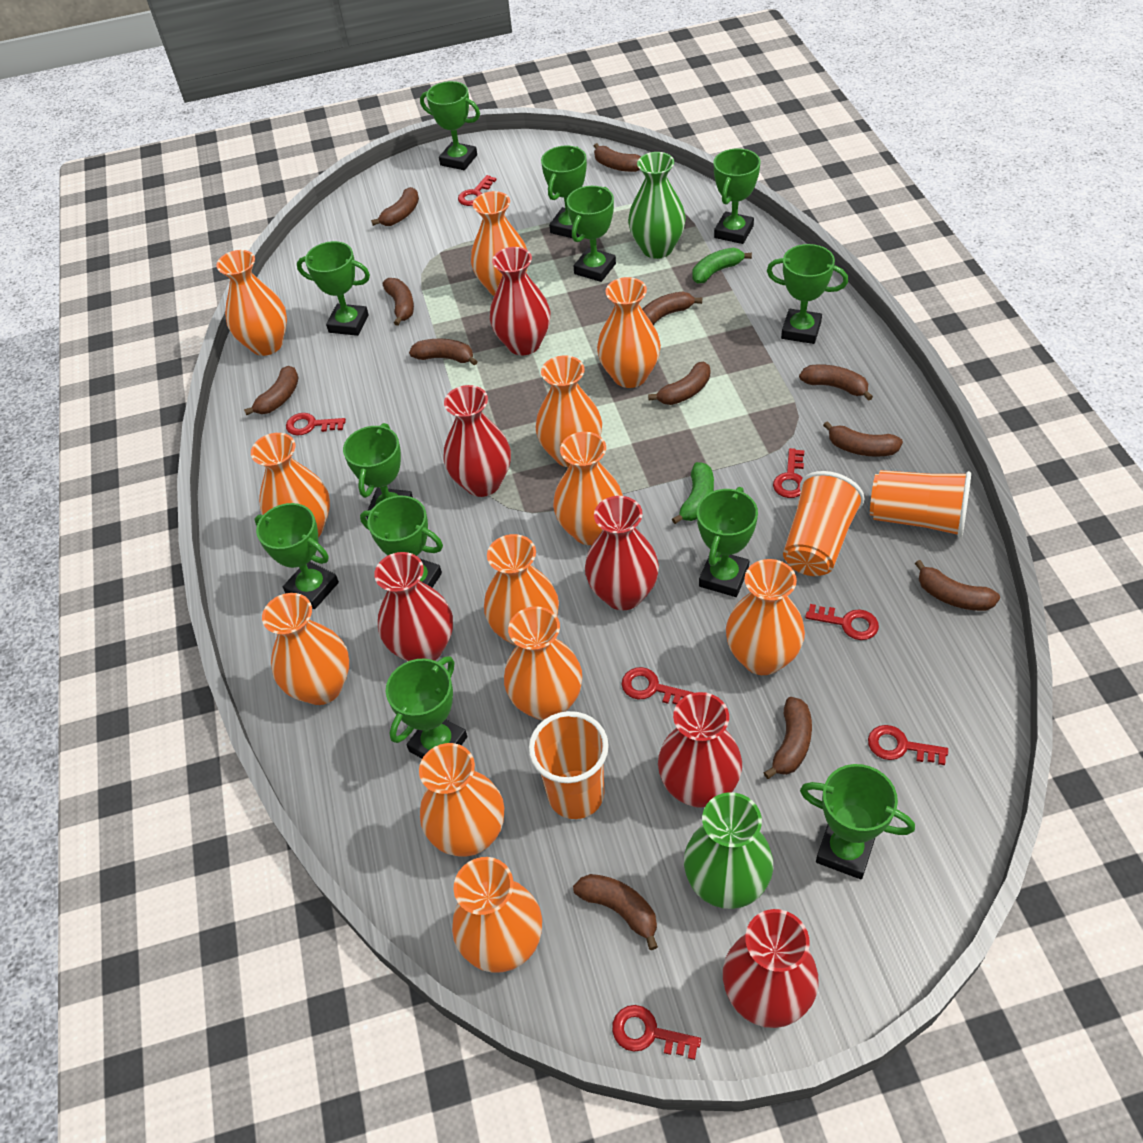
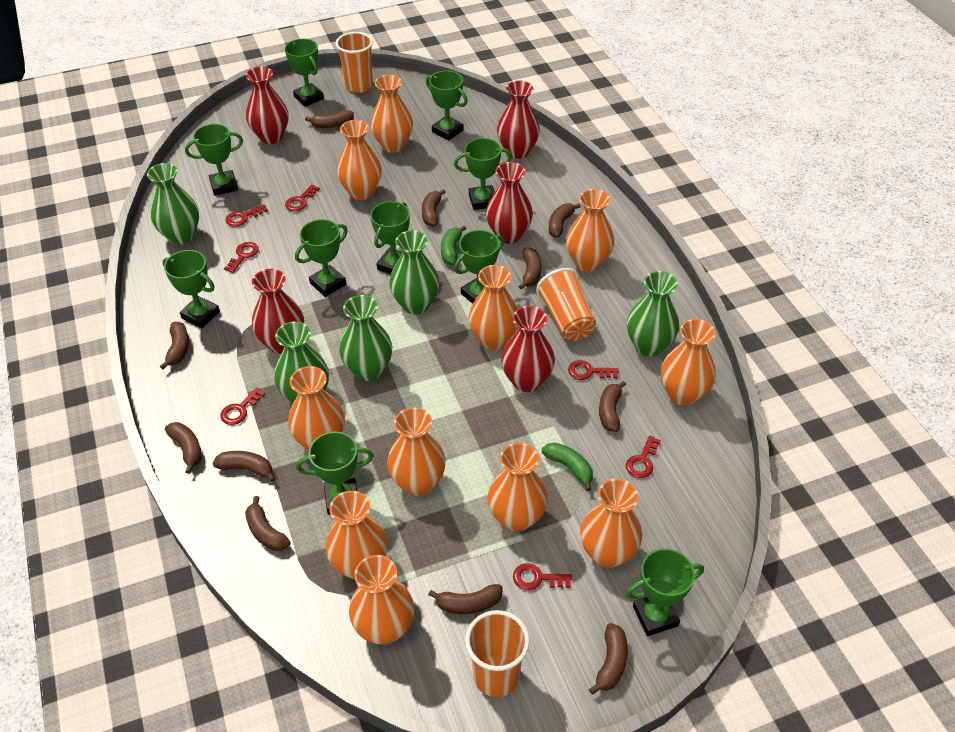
brown banana: 12 -> 11
green trophy: 12 -> 10
green vase: 2 -> 5
orange vase: 12 -> 11
red vase: 6 -> 5

